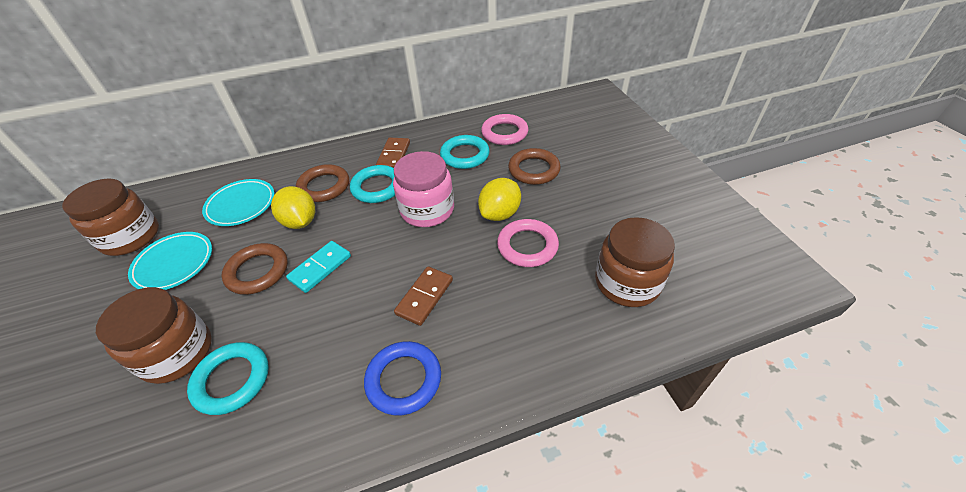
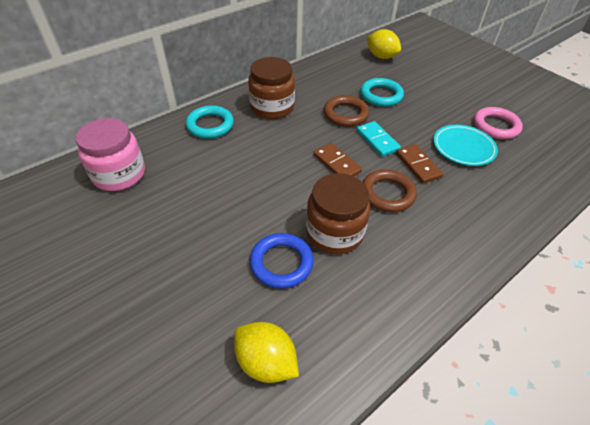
brown jar: 3 -> 2
brown ring: 3 -> 2
pink ring: 2 -> 1
turquoise plate: 2 -> 1
turquoise ring: 3 -> 2

